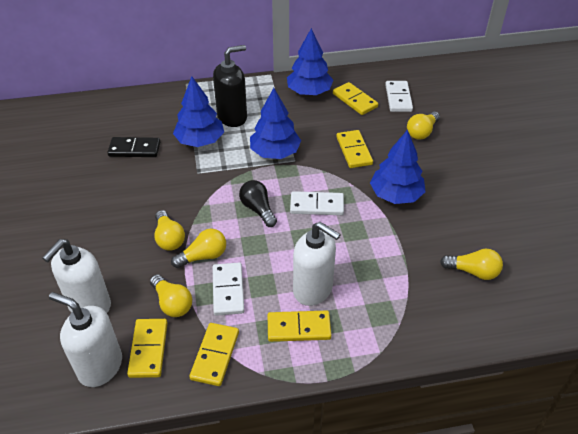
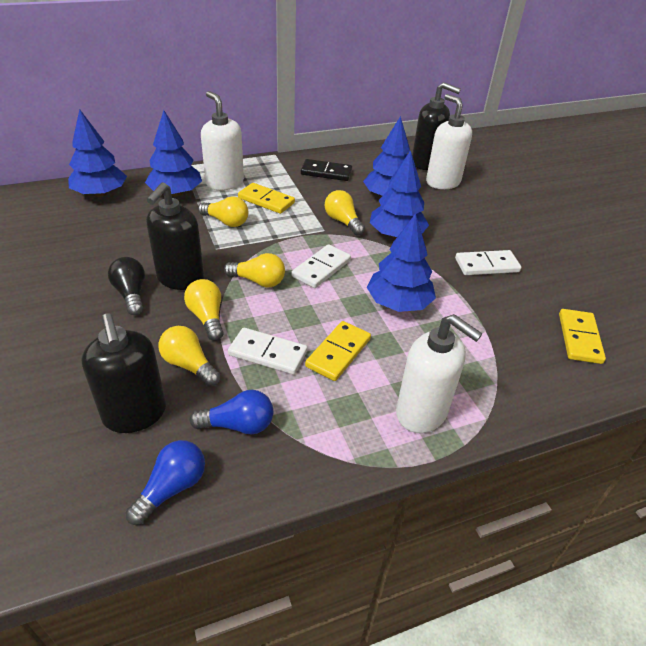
black soap dispenser: 1 -> 3
blue light bulb: 0 -> 2
blue tree: 4 -> 5
yellow domino: 5 -> 3

